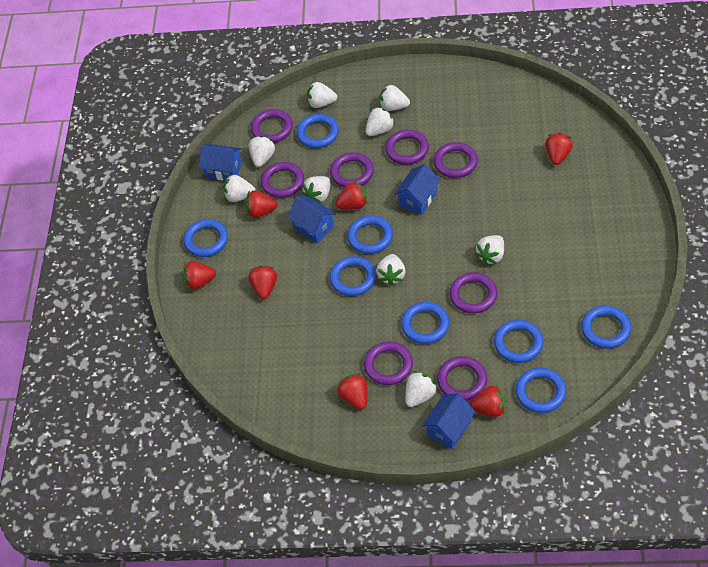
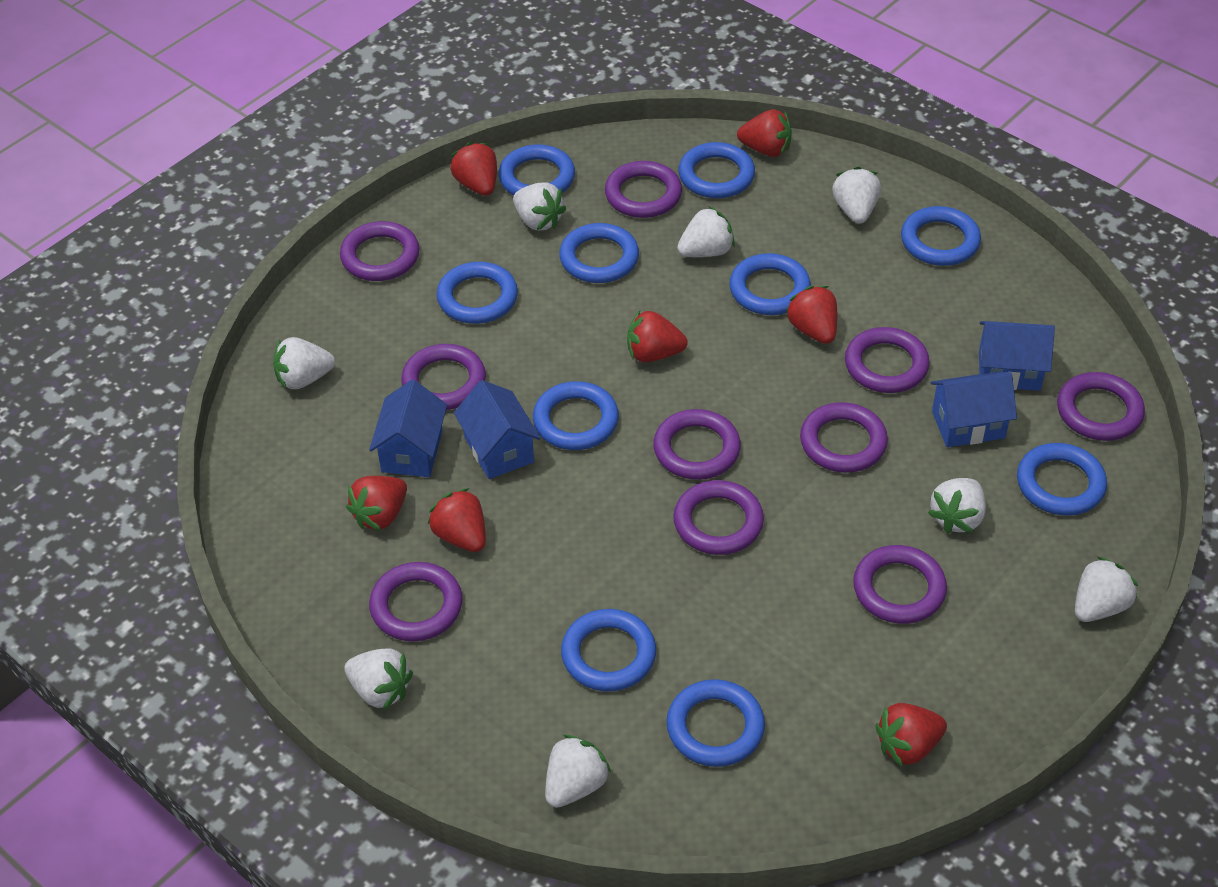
blue ring: 8 -> 10
purple ring: 8 -> 10
white strawberry: 9 -> 8

